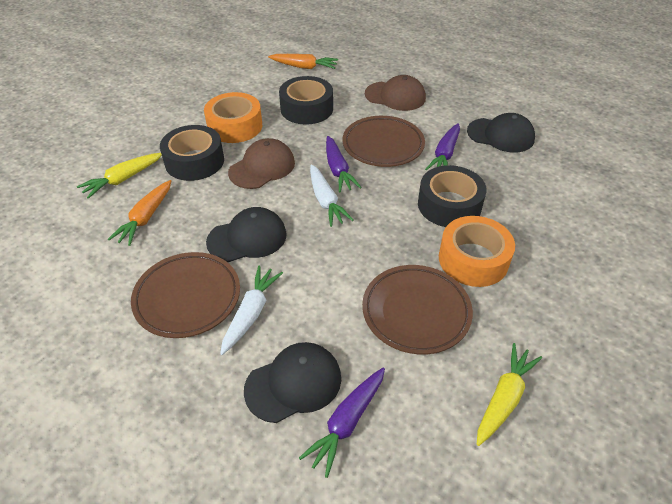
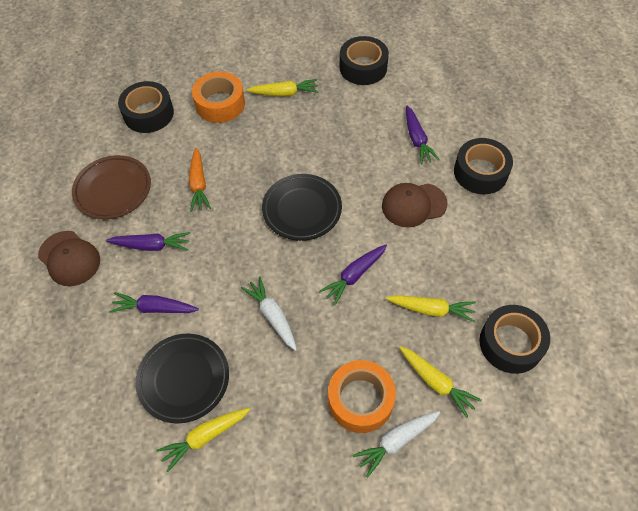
black cap: 3 -> 0
black plate: 0 -> 2
black tape: 3 -> 4
brown plate: 3 -> 1
orange carrot: 2 -> 1
purple carrot: 3 -> 4
yellow carrot: 2 -> 4

